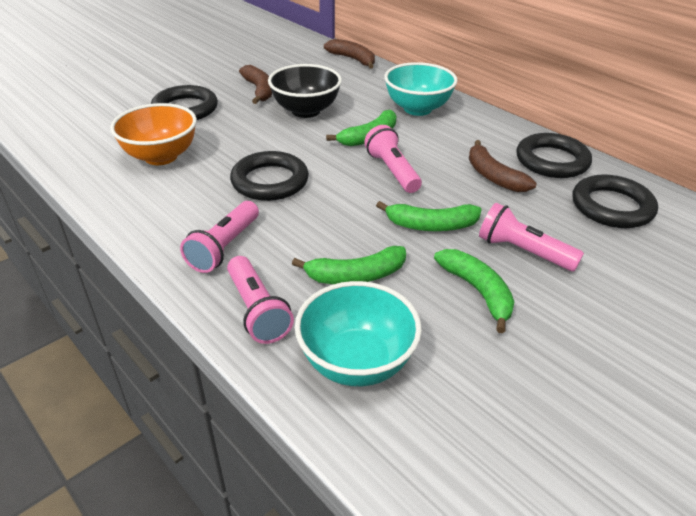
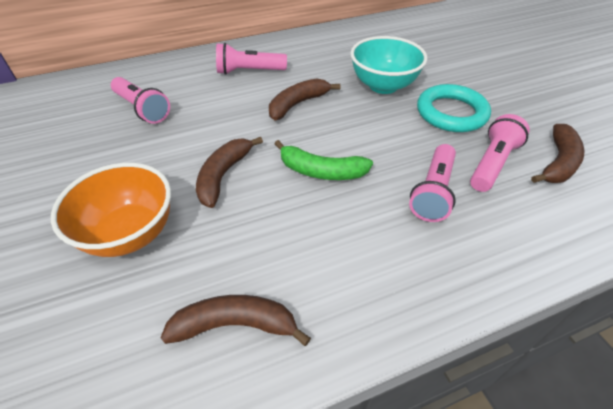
black bowl: 1 -> 0
black ring: 4 -> 0
brown banana: 3 -> 4
green banana: 4 -> 1
turquoise bowl: 2 -> 1
turquoise ring: 0 -> 1

